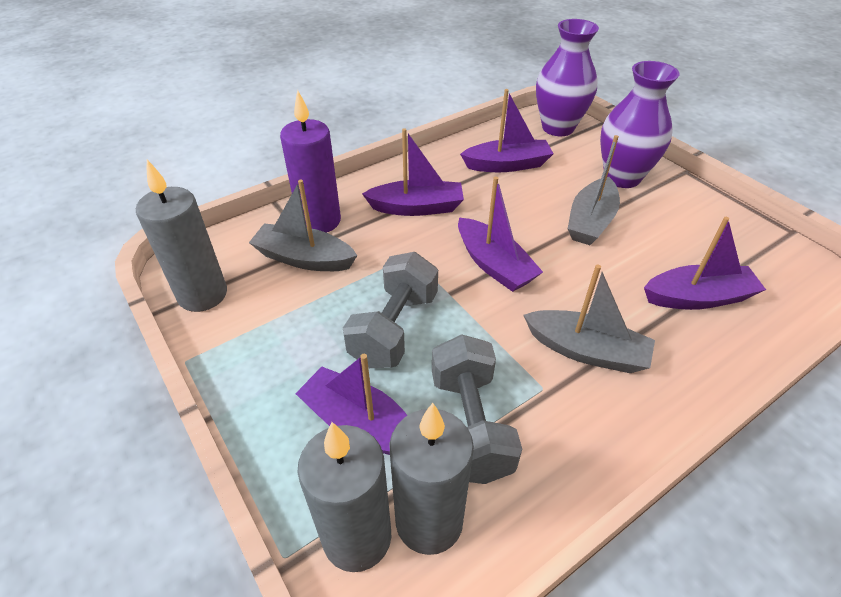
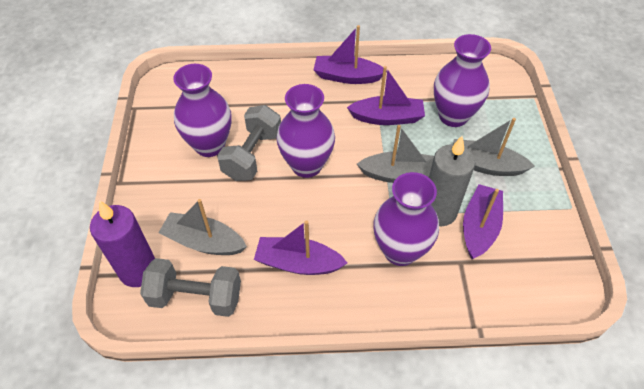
grey candle: 3 -> 1
purple boat: 5 -> 4
purple vase: 2 -> 4

